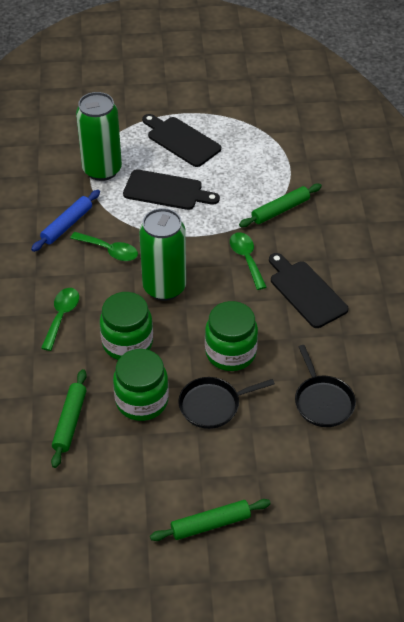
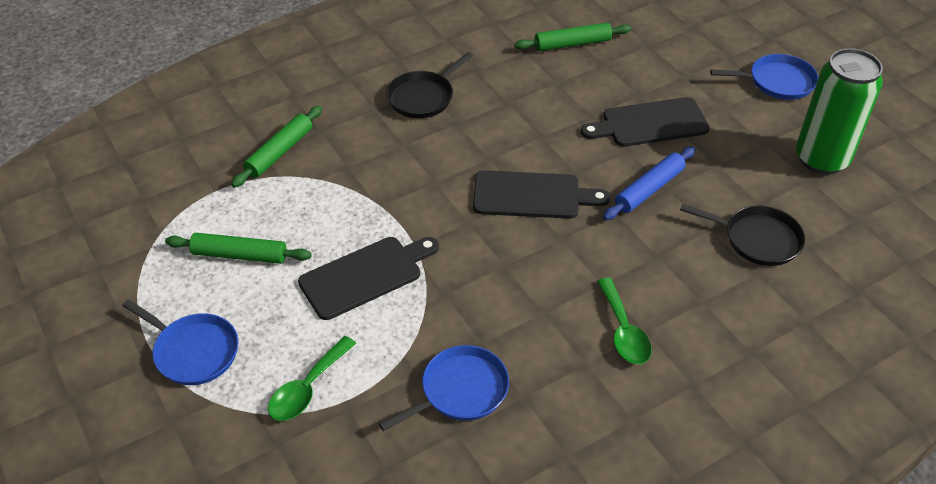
blue pan: 0 -> 3
green can: 2 -> 1
green jar: 3 -> 0
green spoon: 3 -> 2

